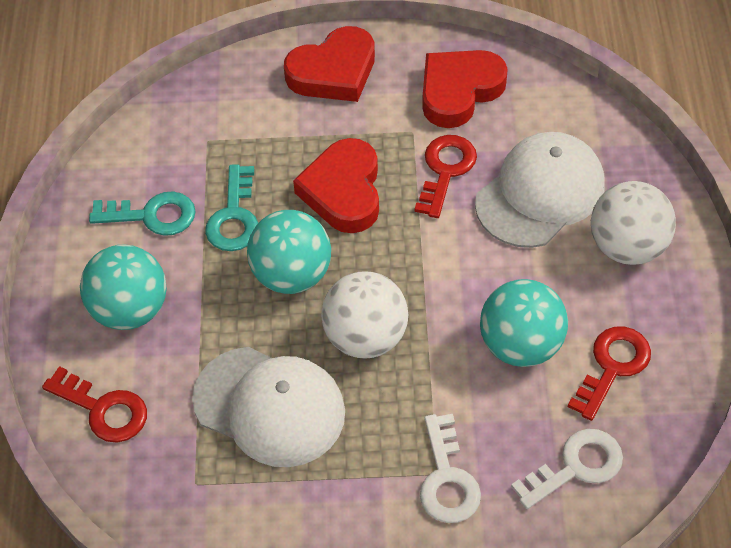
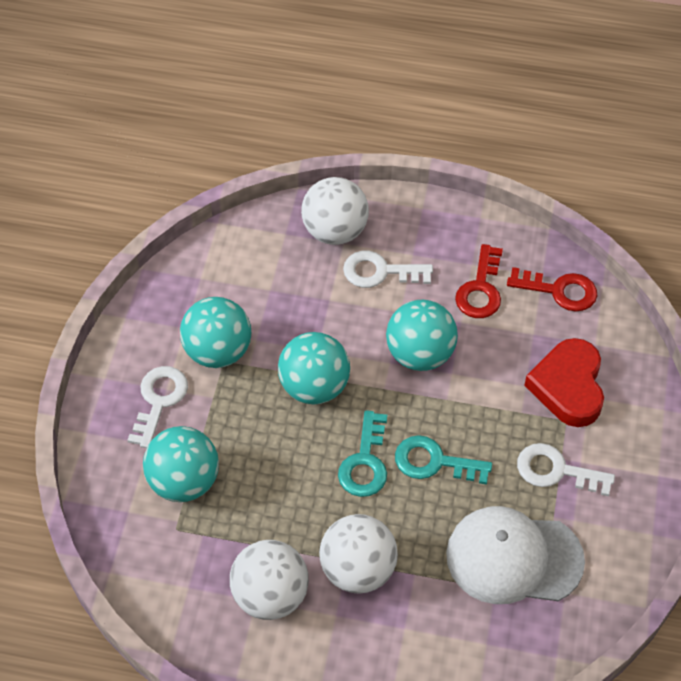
red heart: 3 -> 1
red key: 3 -> 2
turquoise ball: 3 -> 4
white ball: 2 -> 3
white cap: 2 -> 1
white key: 2 -> 3

